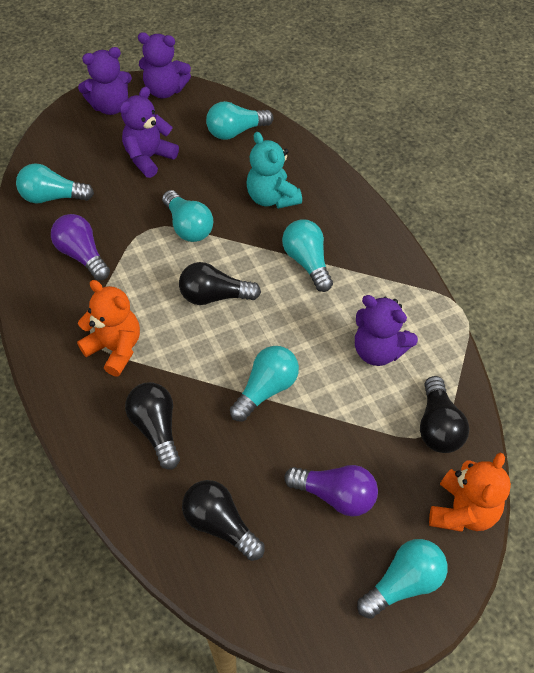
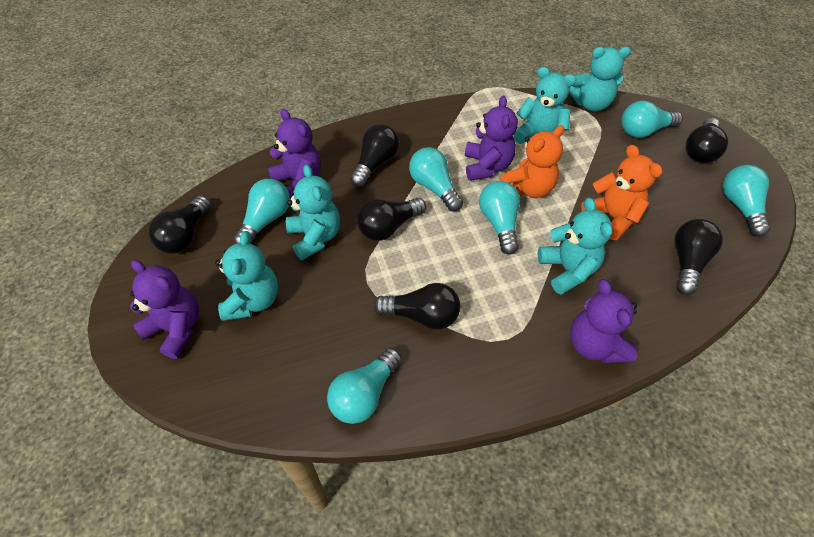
black light bulb: 4 -> 6
purple light bulb: 2 -> 0
turquoise teddy bear: 1 -> 5

